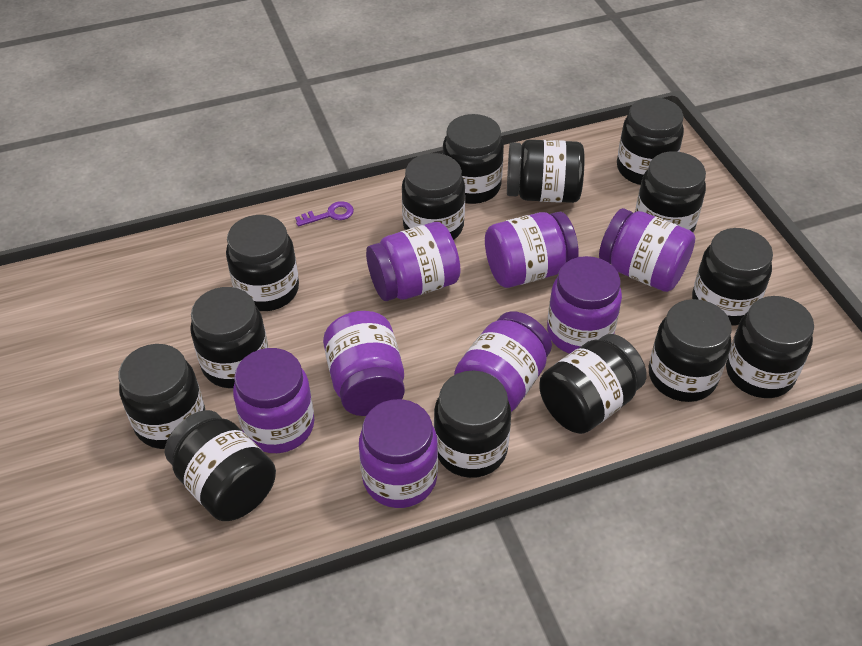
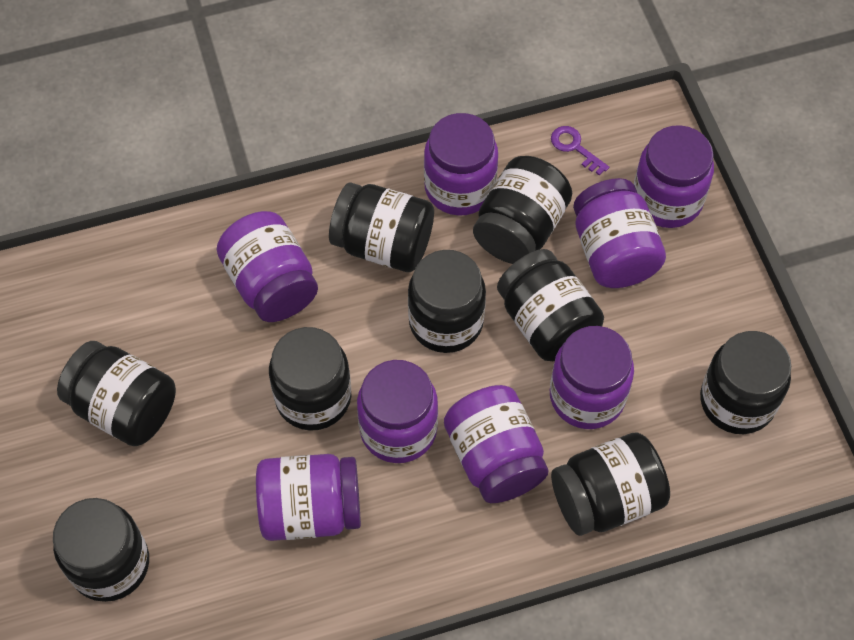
black jar: 14 -> 9

